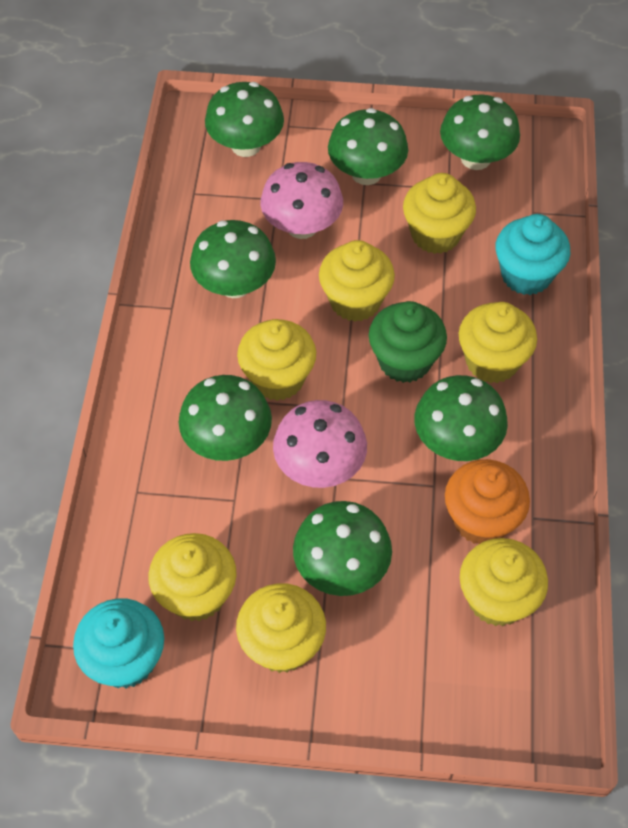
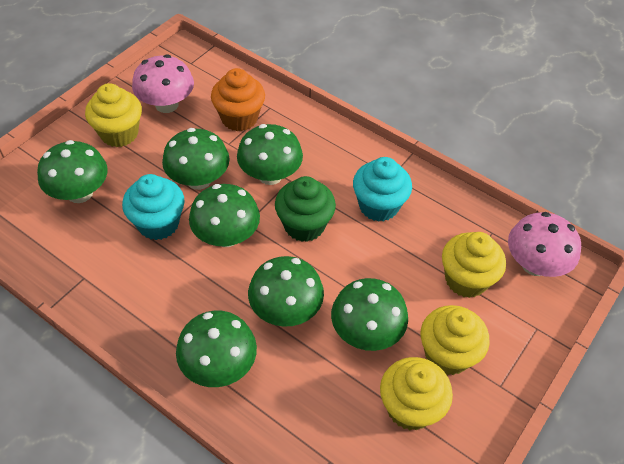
yellow cupcake: 7 -> 4

